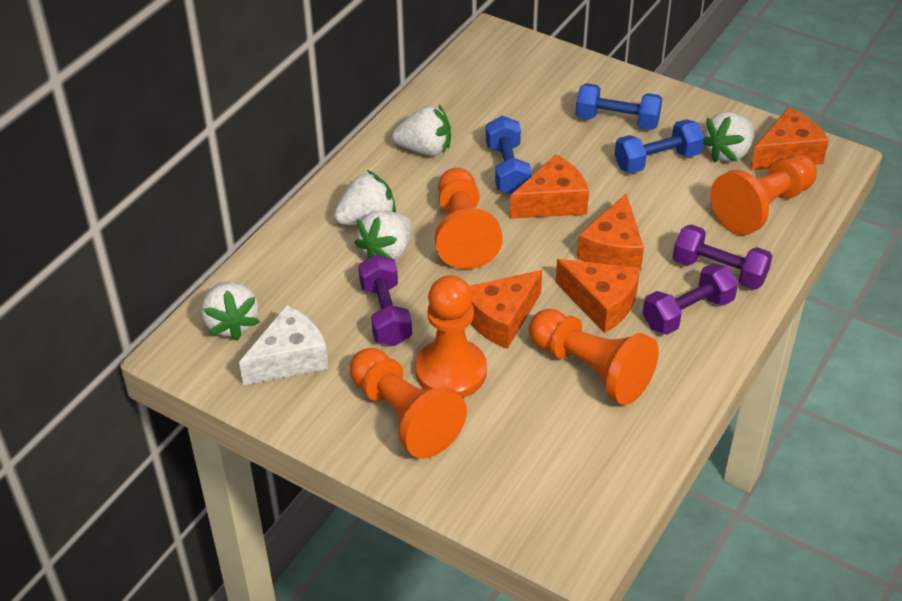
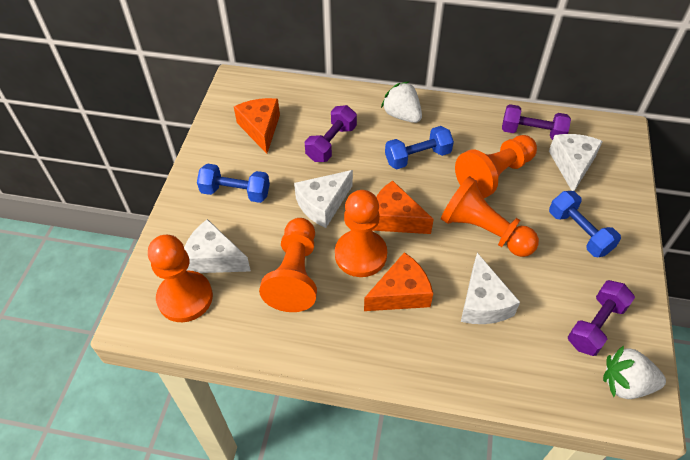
orange cheese: 5 -> 3
white cheese: 1 -> 4
white strawberry: 5 -> 2

